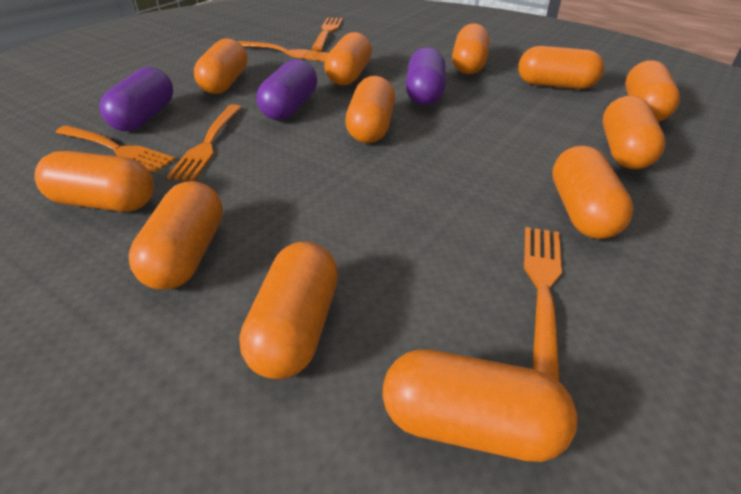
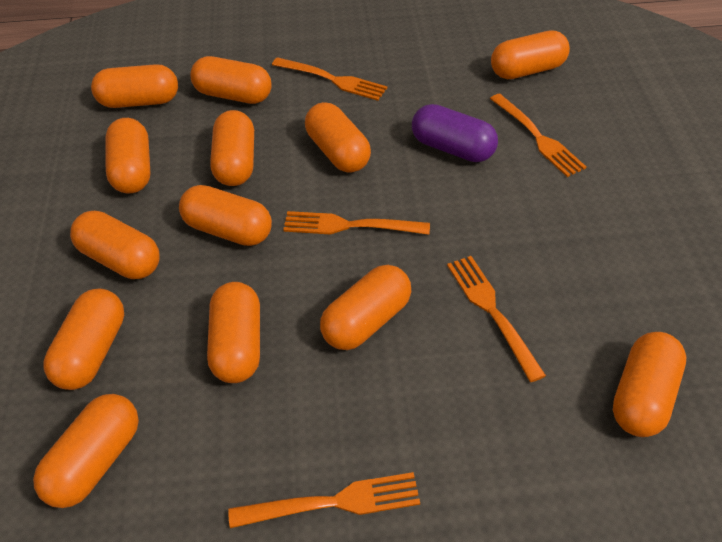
orange capsule: 12 -> 13
purple capsule: 3 -> 1

